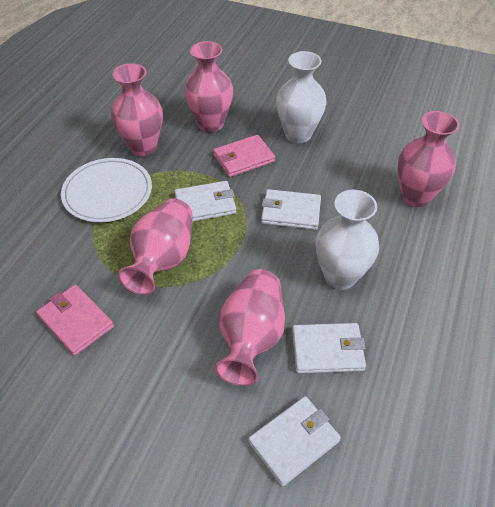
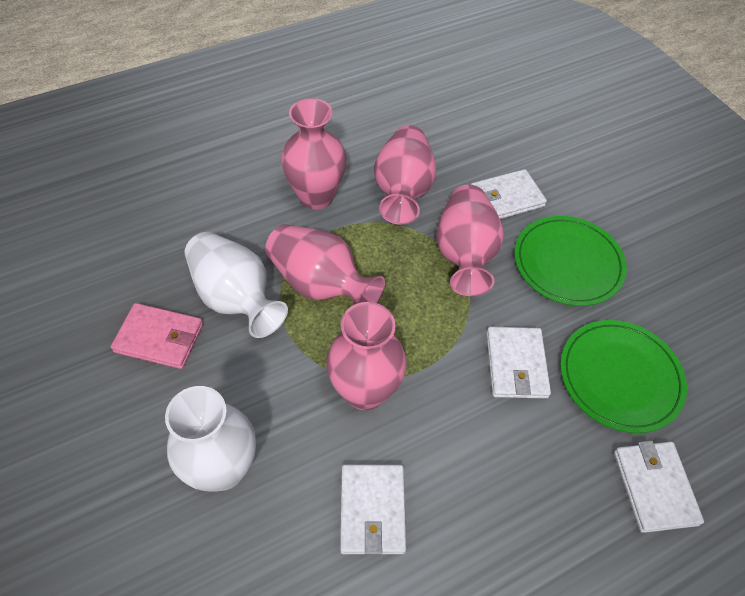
green plate: 0 -> 2
pink wallet: 2 -> 1
white plate: 1 -> 0

